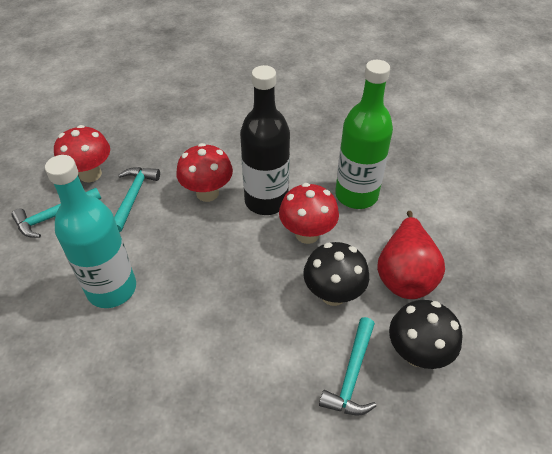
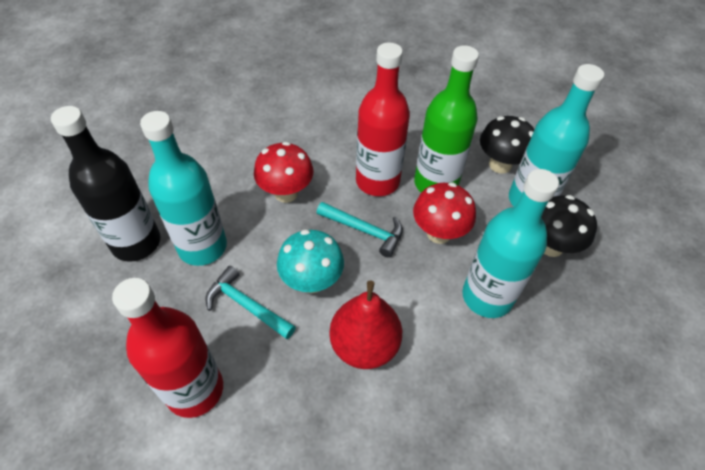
red bottle: 0 -> 2
red mushroom: 3 -> 2
turquoise bottle: 1 -> 3
turquoise hammer: 3 -> 2
turquoise mushroom: 0 -> 1

